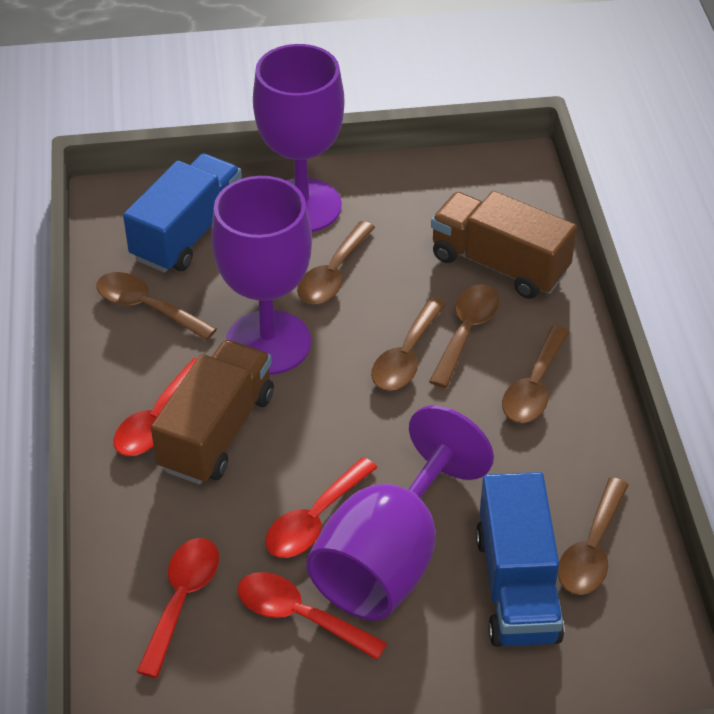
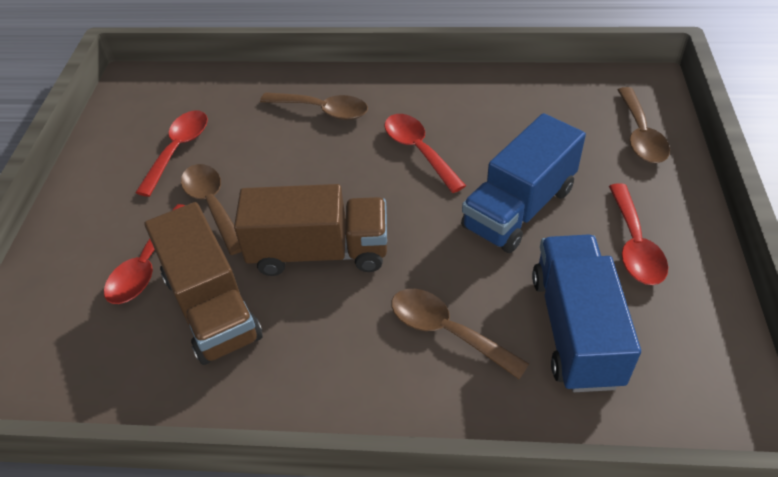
brown spoon: 6 -> 4
purple goblet: 3 -> 0

